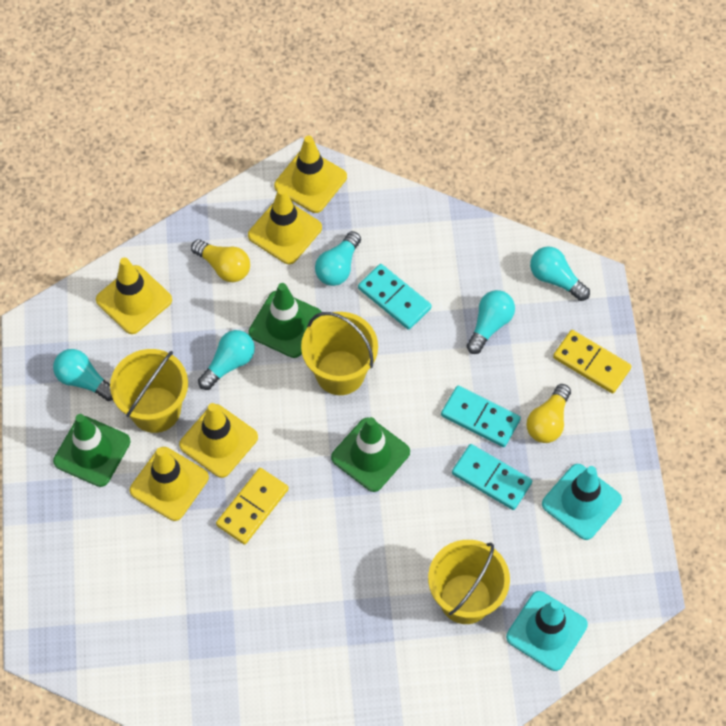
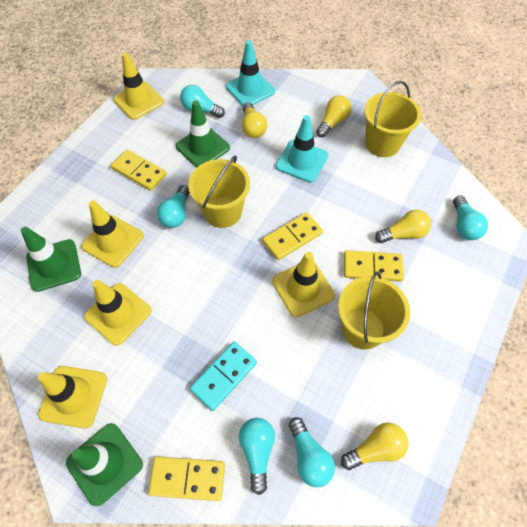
turquoise domino: 3 -> 1
yellow domino: 2 -> 4
yellow light bulb: 2 -> 4

